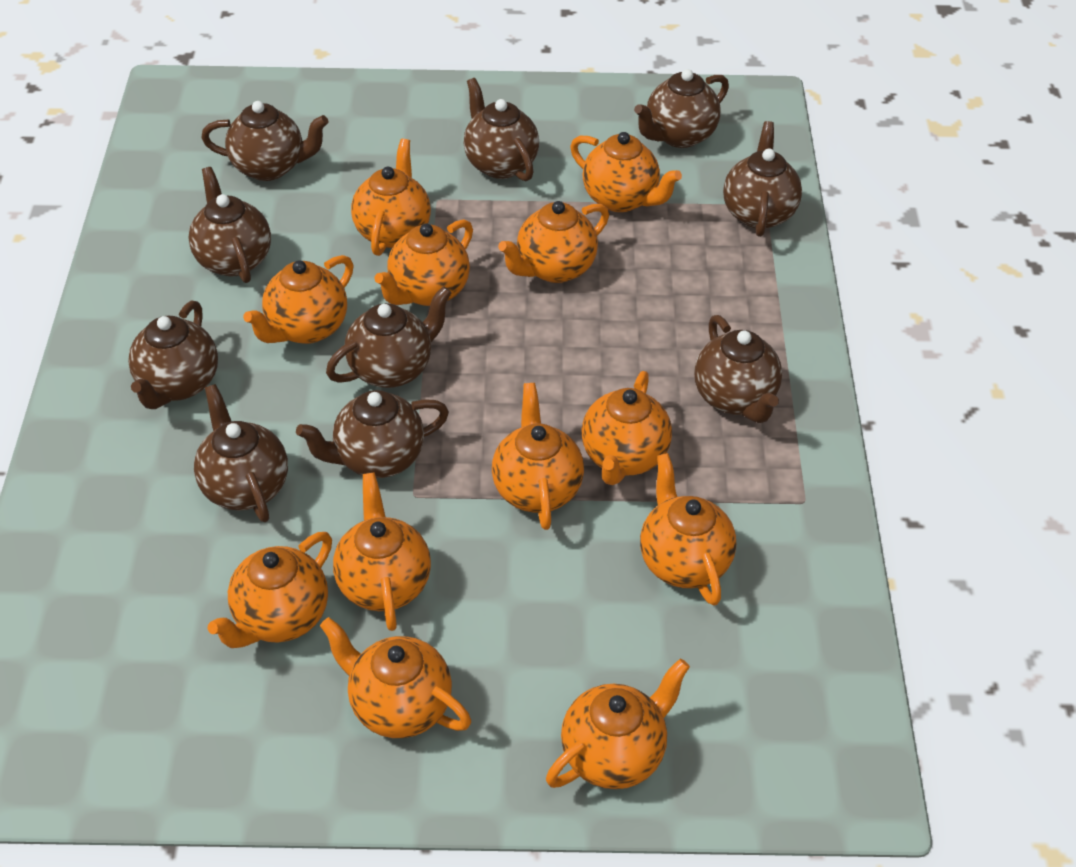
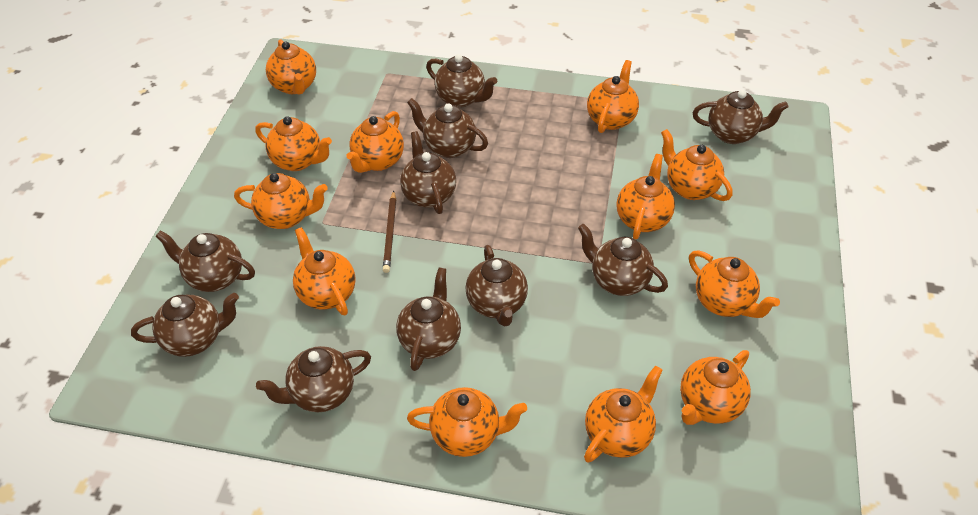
brown pencil: 0 -> 1

